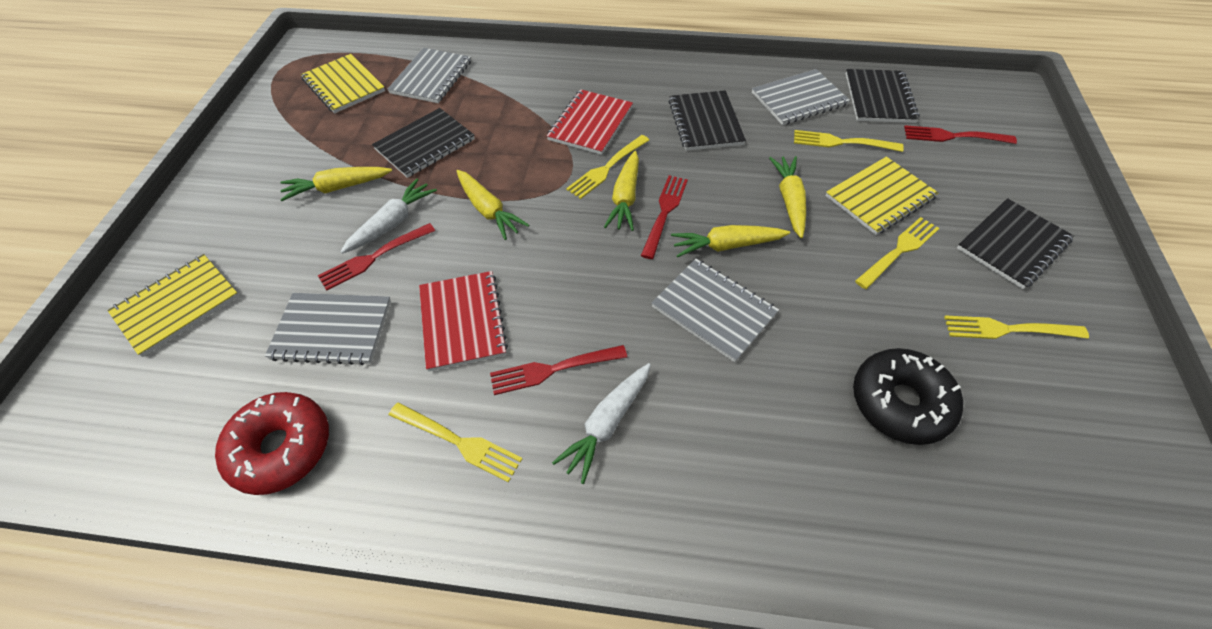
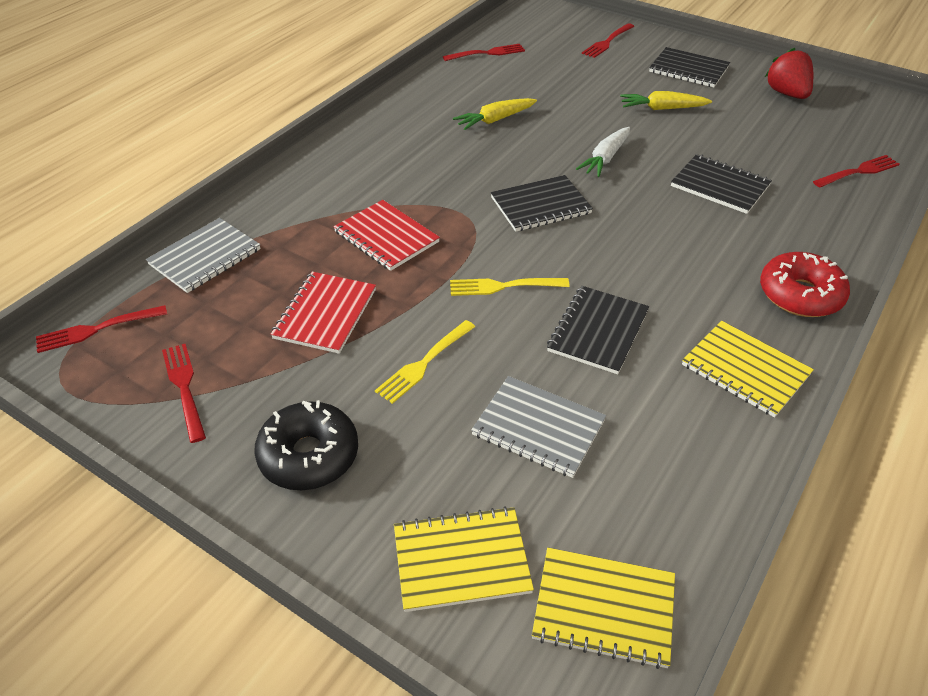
grey notebook: 4 -> 2
red fork: 4 -> 5
red strawberry: 0 -> 1
white carrot: 2 -> 1
yellow carrot: 5 -> 2
yellow fork: 5 -> 2

